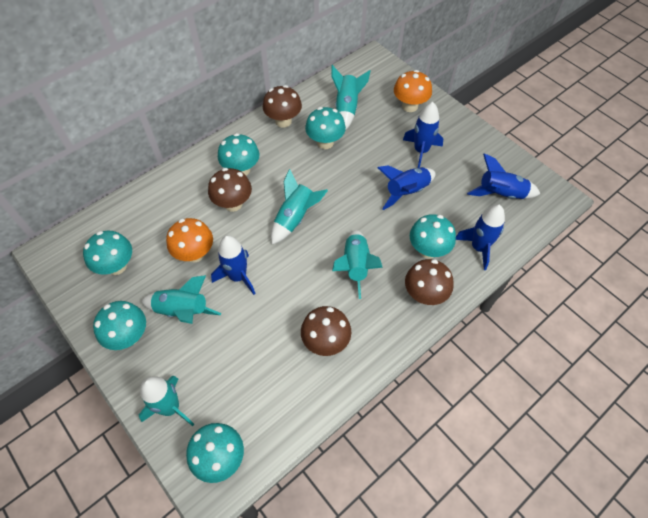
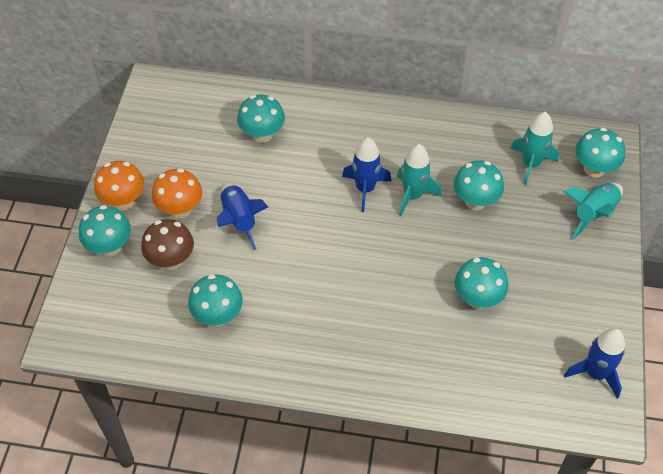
blue rocket: 5 -> 3
brown mushroom: 4 -> 1
turquoise rocket: 5 -> 3

